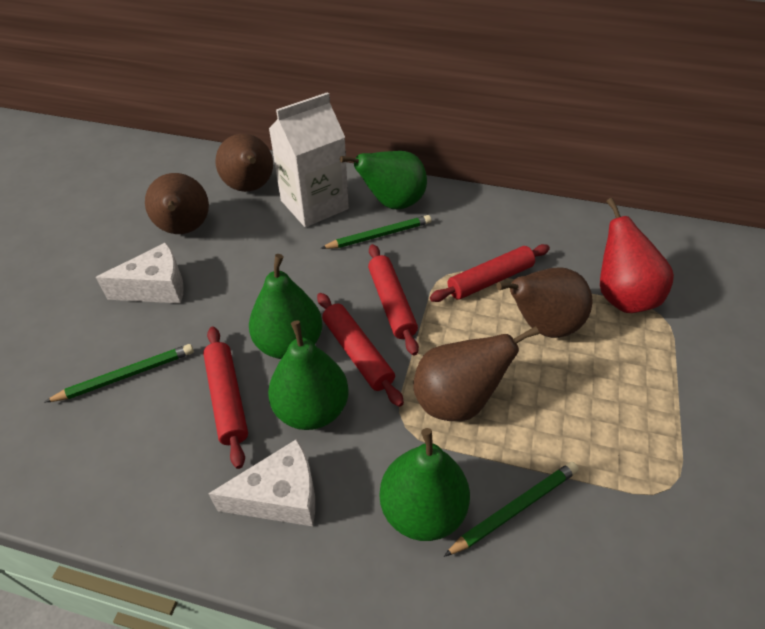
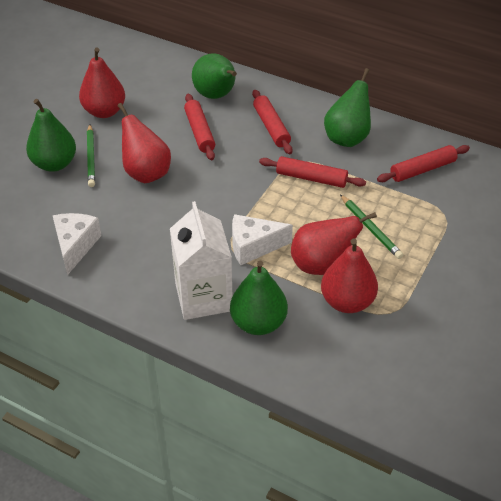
brown pear: 4 -> 0
green pencil: 3 -> 2
red pear: 1 -> 4

